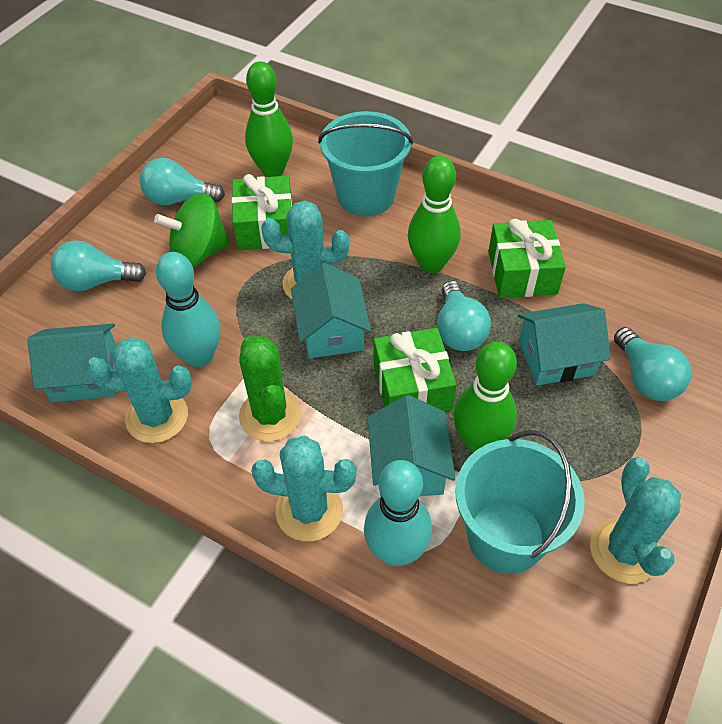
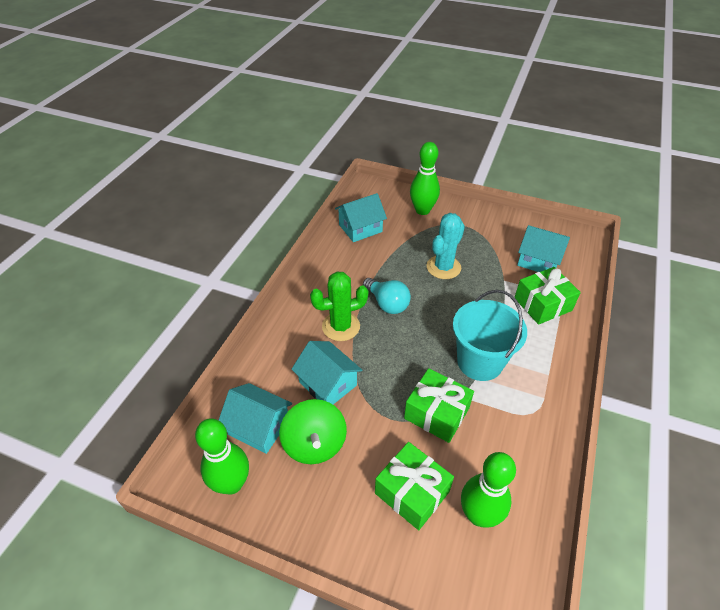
turquoise bowling pin: 2 -> 0
turquoise bucket: 2 -> 1
turquoise cactus: 4 -> 1
turquoise light bulb: 4 -> 1

